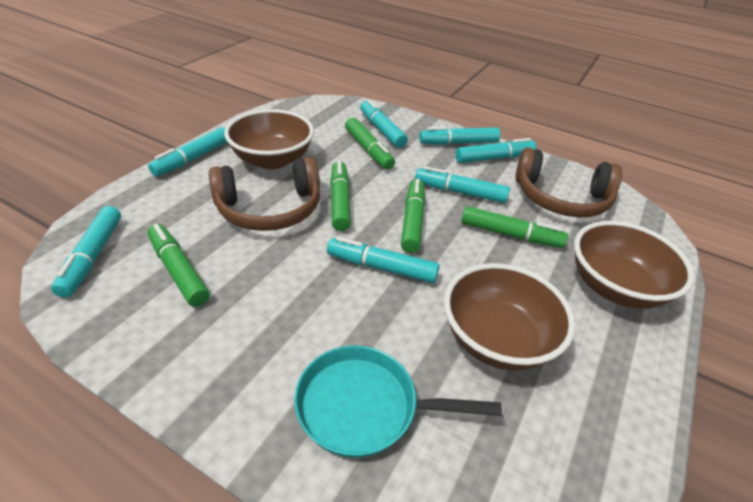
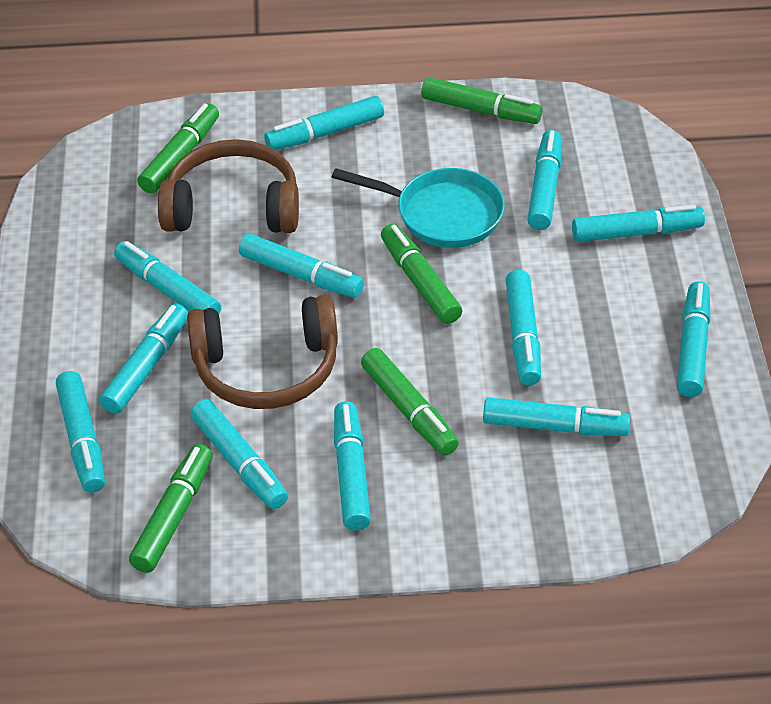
brown bowl: 3 -> 0
turquoise marker: 7 -> 12

